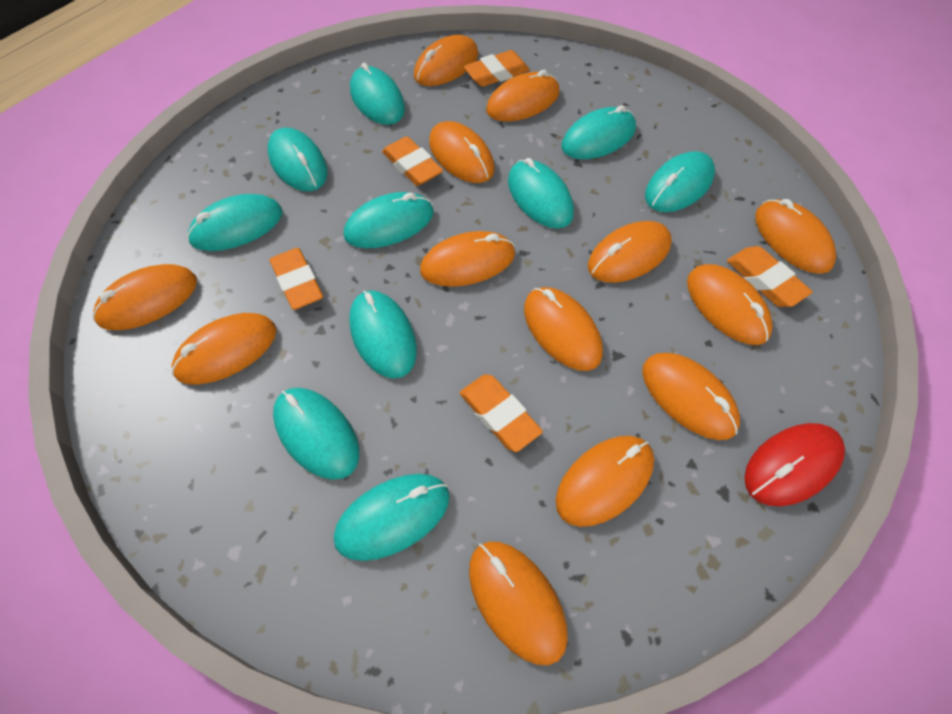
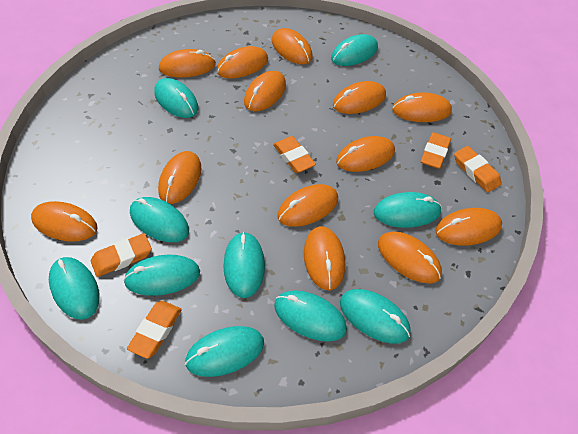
red mouse: 1 -> 0

